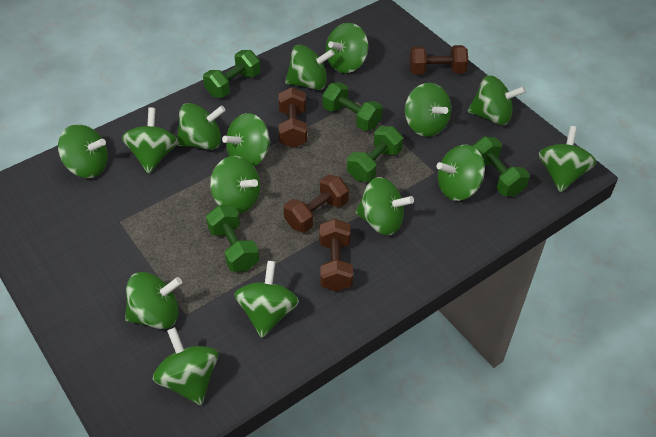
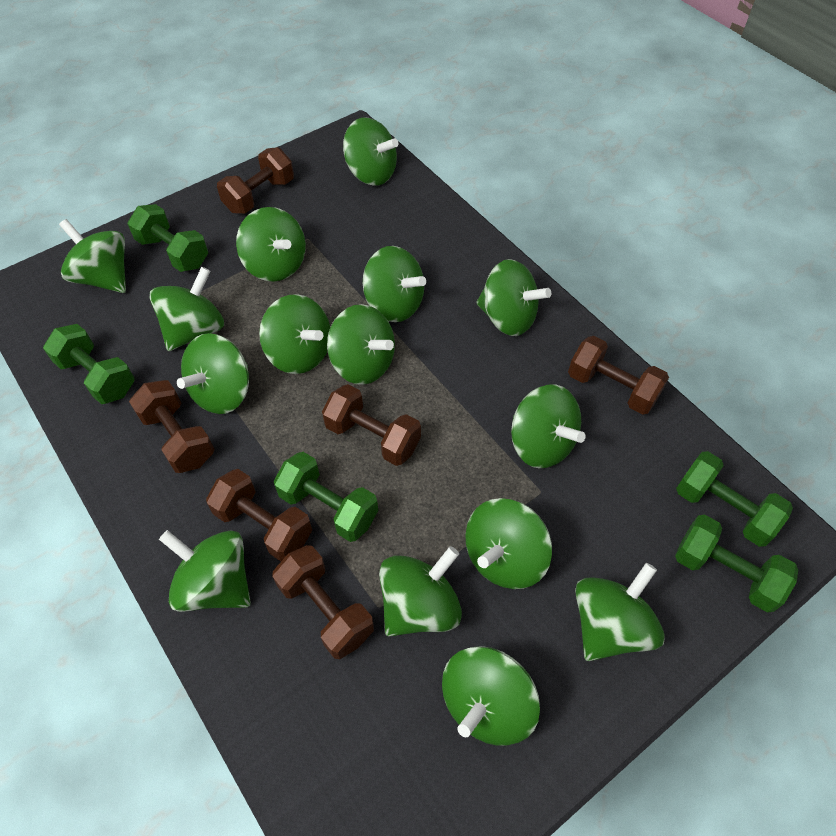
brown dumbbell: 4 -> 6

